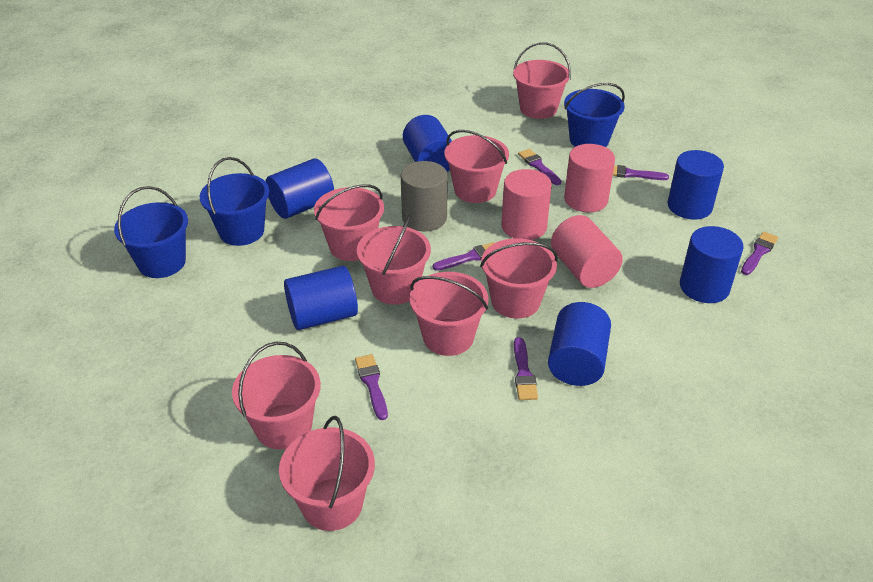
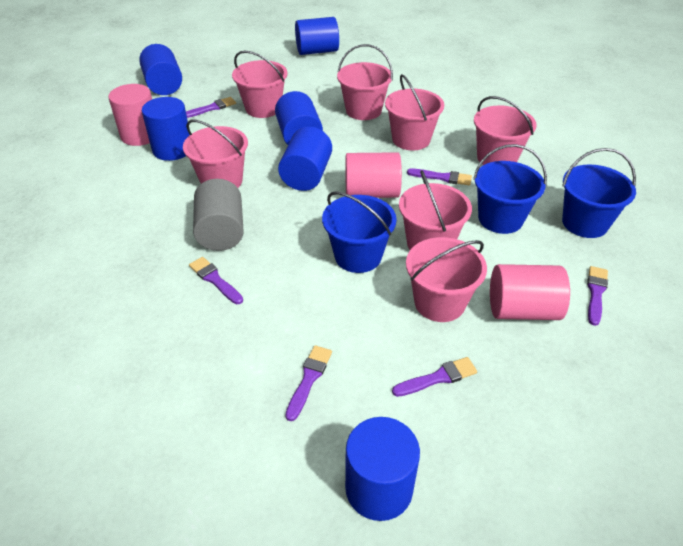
pink bucket: 8 -> 7

